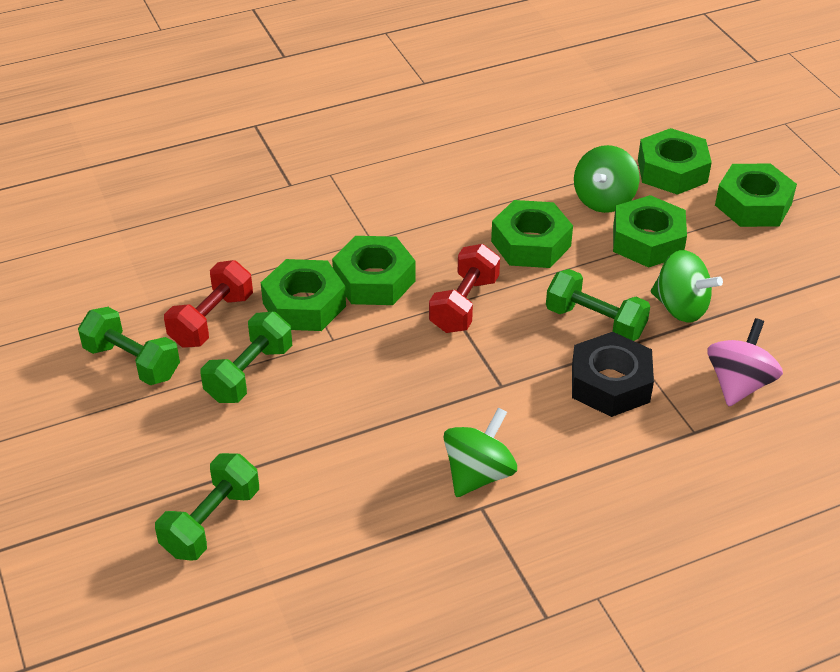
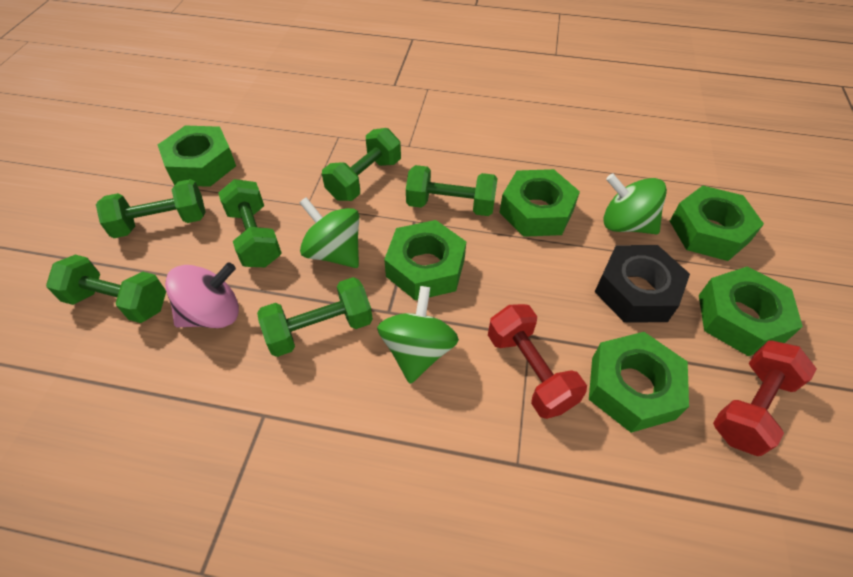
green dumbbell: 4 -> 6

